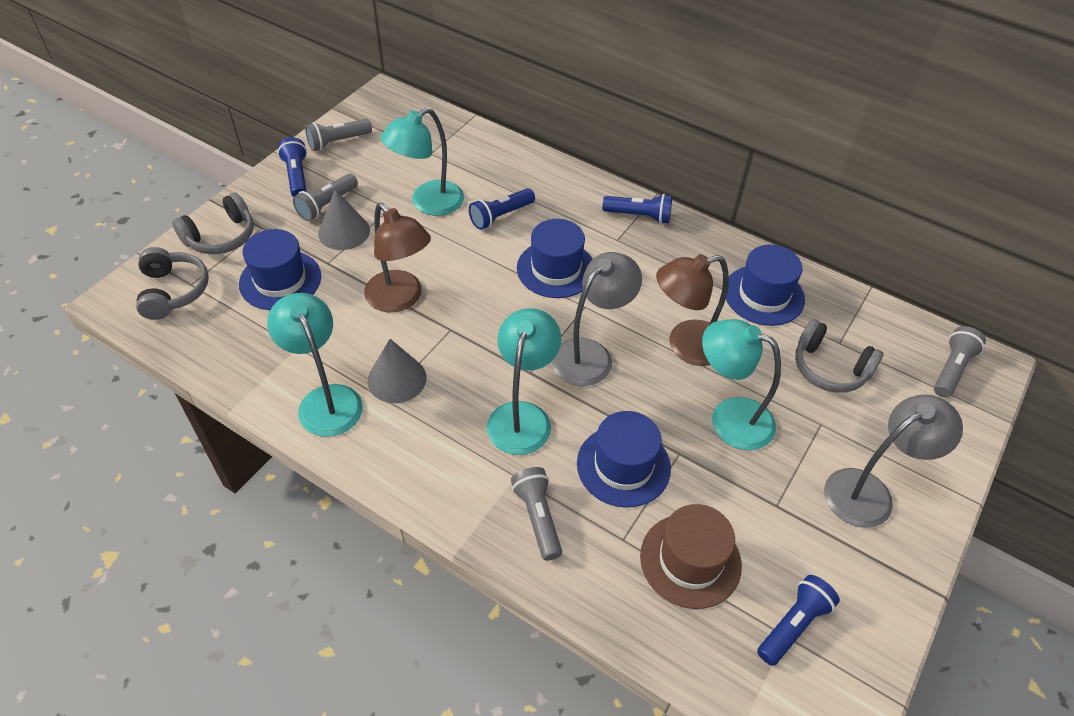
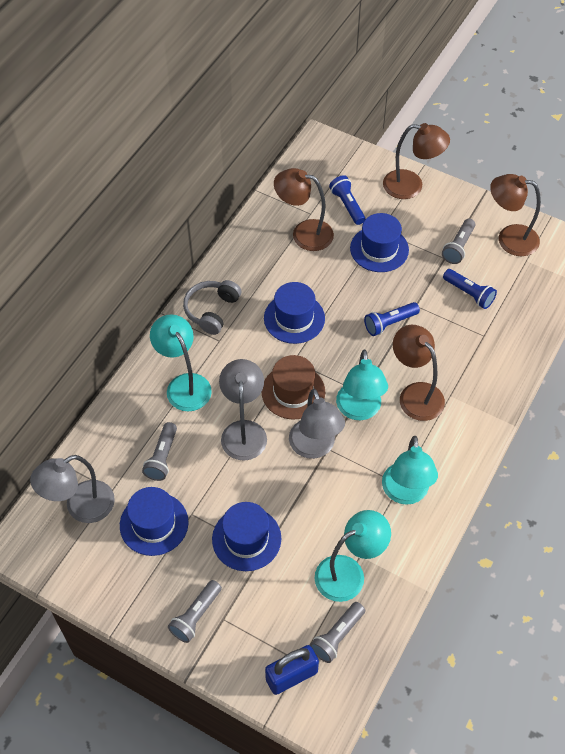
blue flashlight: 4 -> 3
blue padlock: 0 -> 1
brown lamp: 2 -> 4
grey cone: 2 -> 0
grey headphones: 3 -> 1
grey lamp: 2 -> 3

